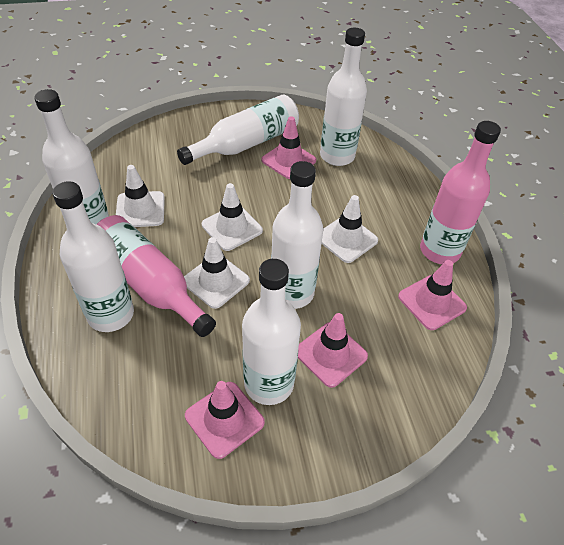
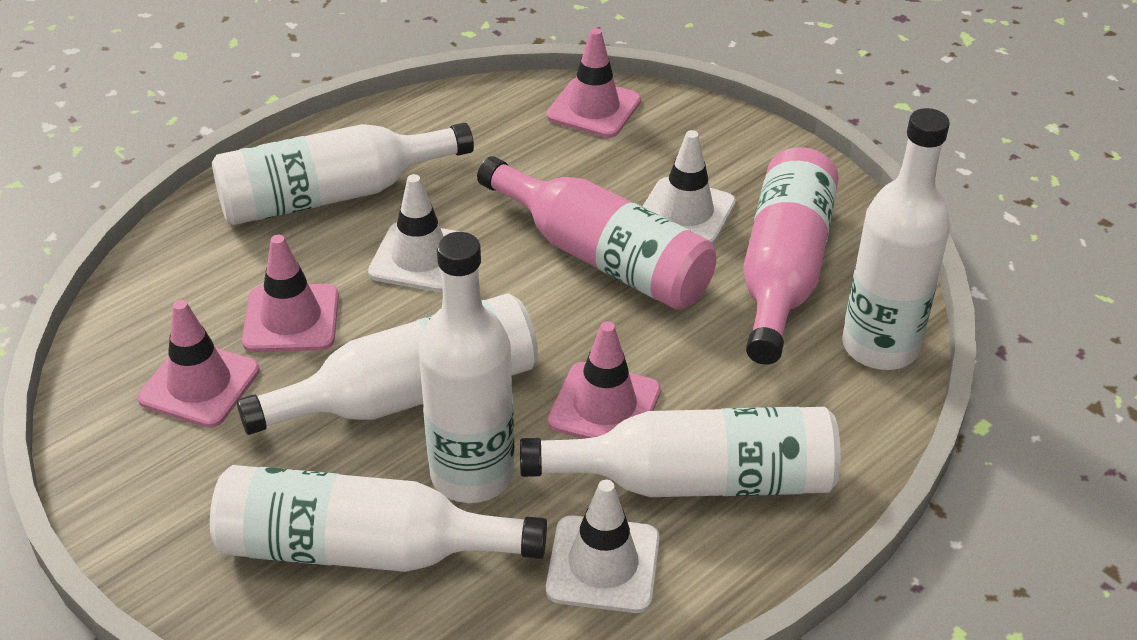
white traffic cone: 4 -> 3

